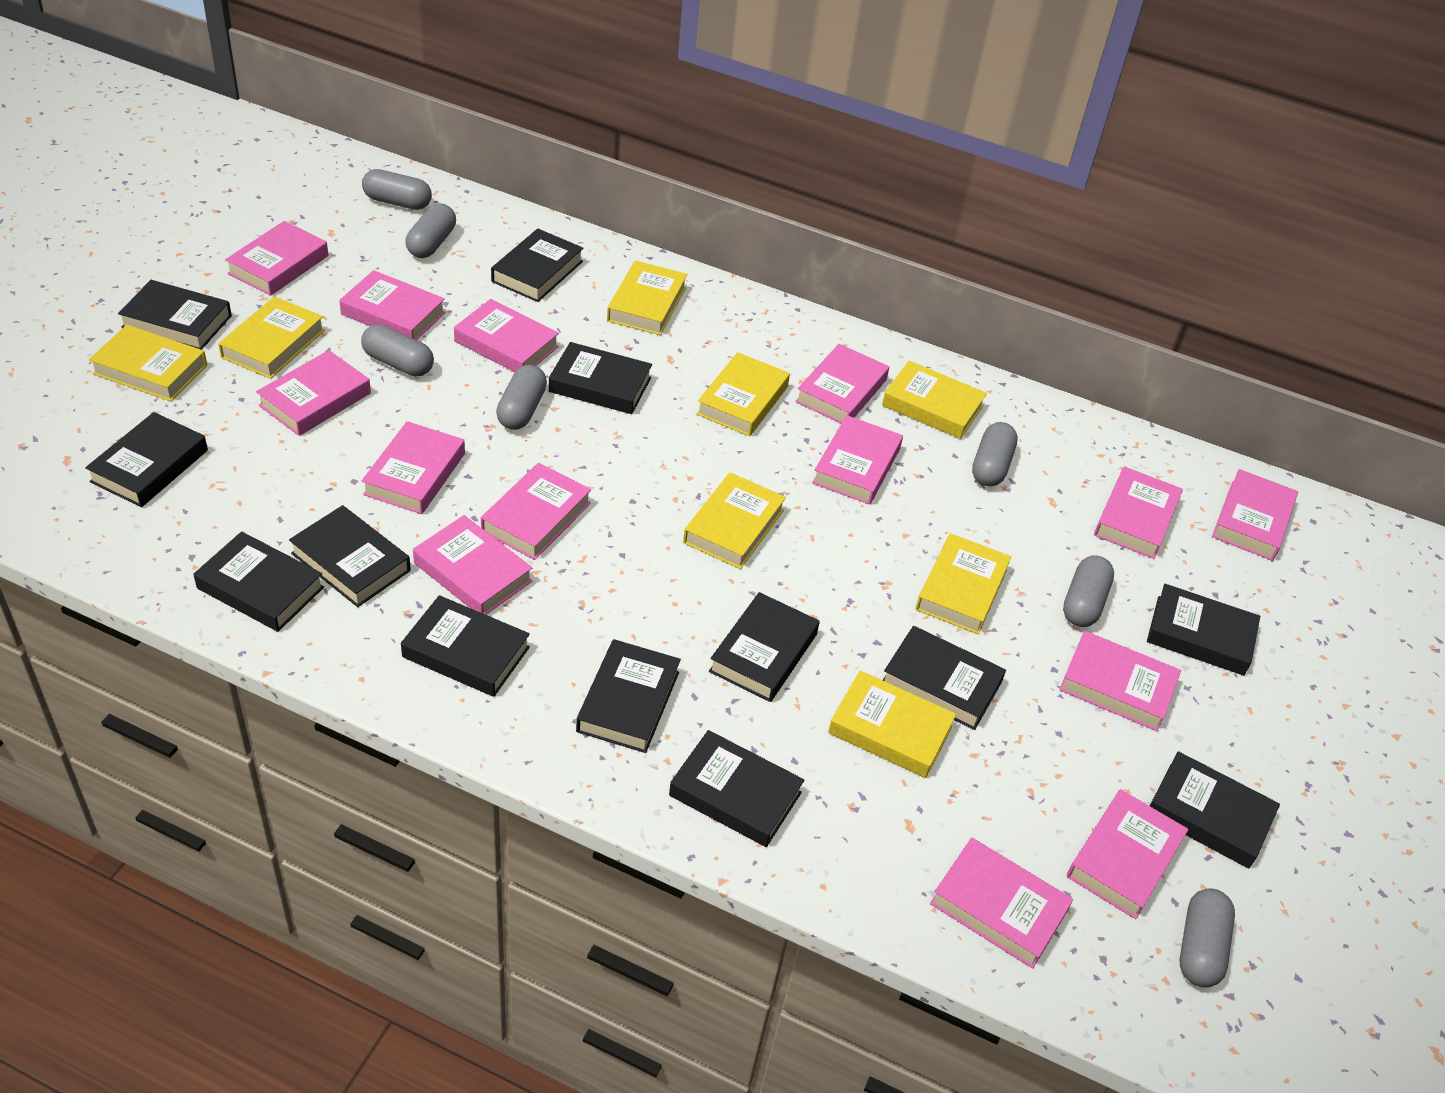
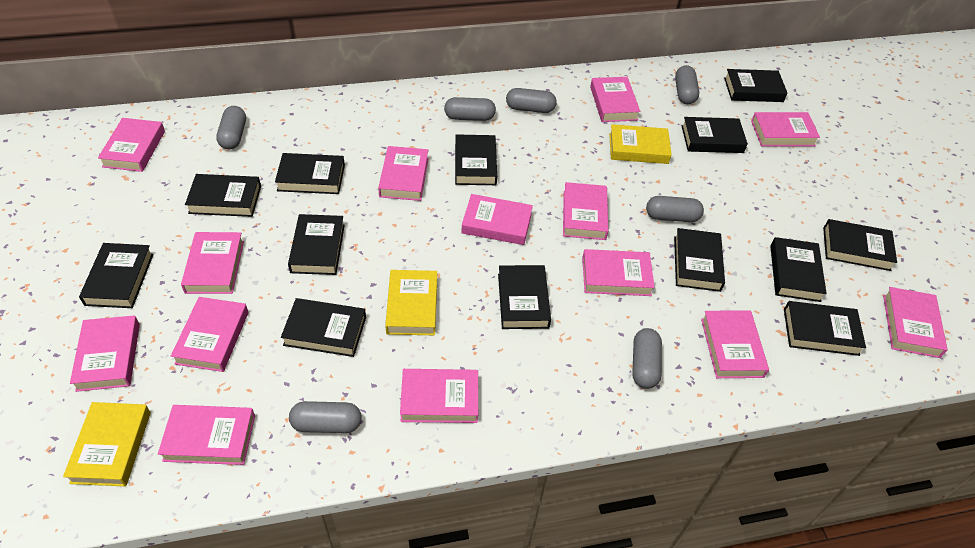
yellow book: 8 -> 3

